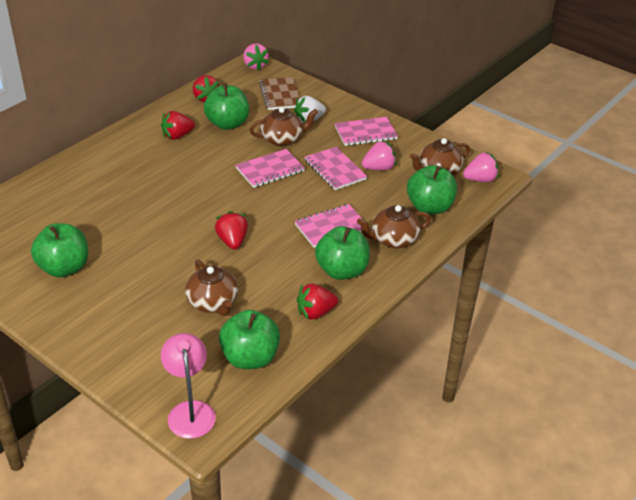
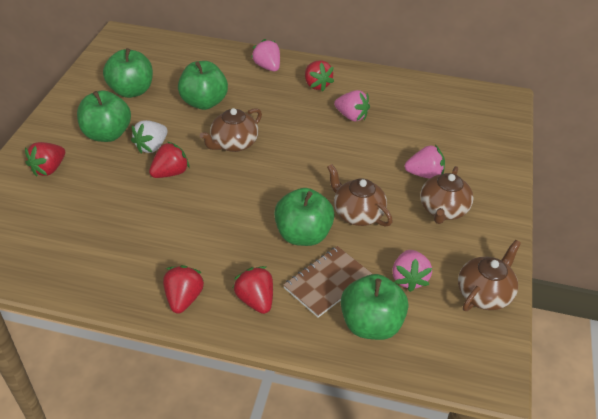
pink lamp: 1 -> 0
pink notebook: 4 -> 0
pink strawberry: 3 -> 4
red strawberry: 4 -> 5

